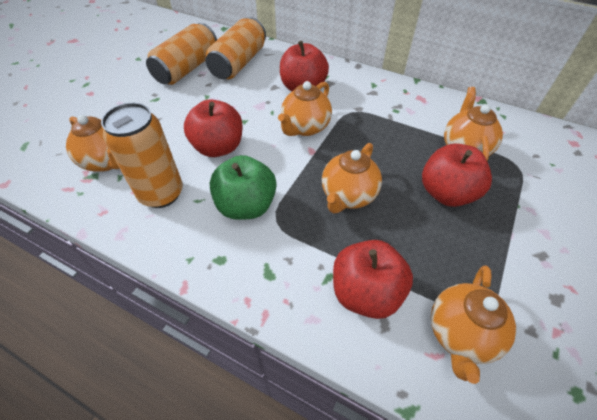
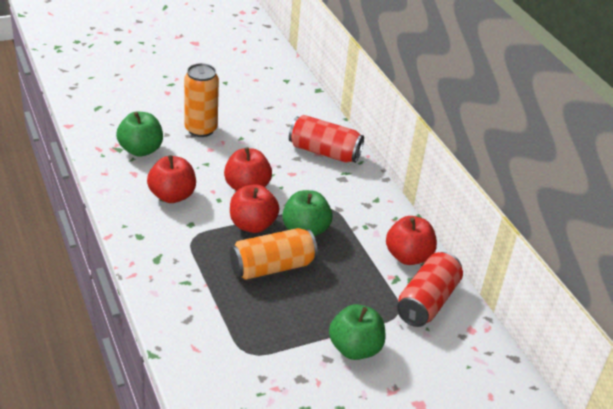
green apple: 1 -> 3
orange can: 3 -> 2
orange teapot: 5 -> 0
red can: 0 -> 2

